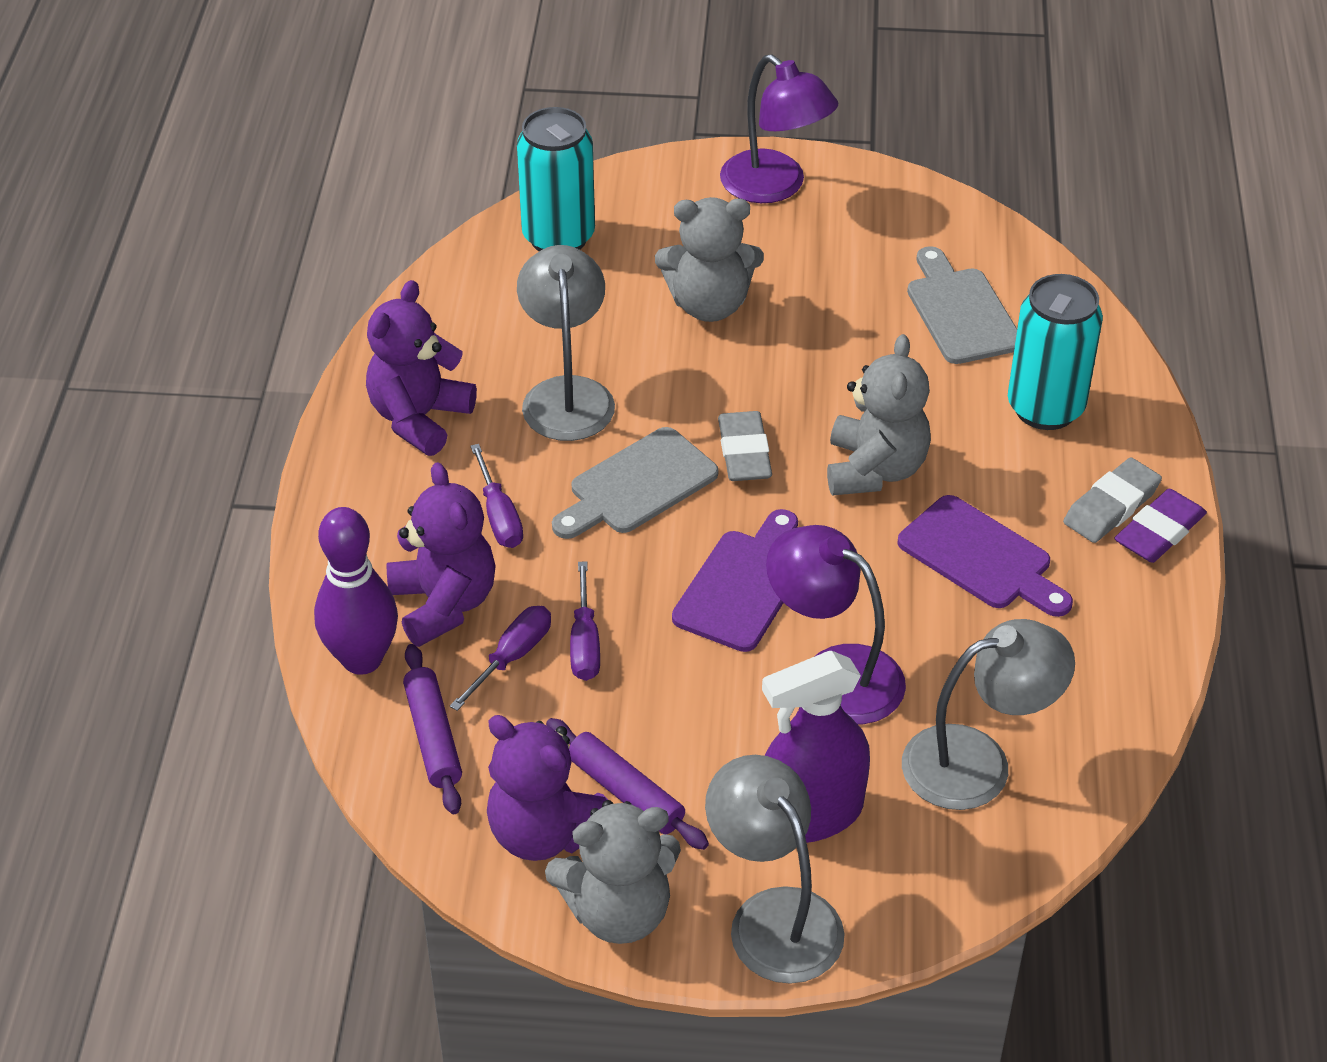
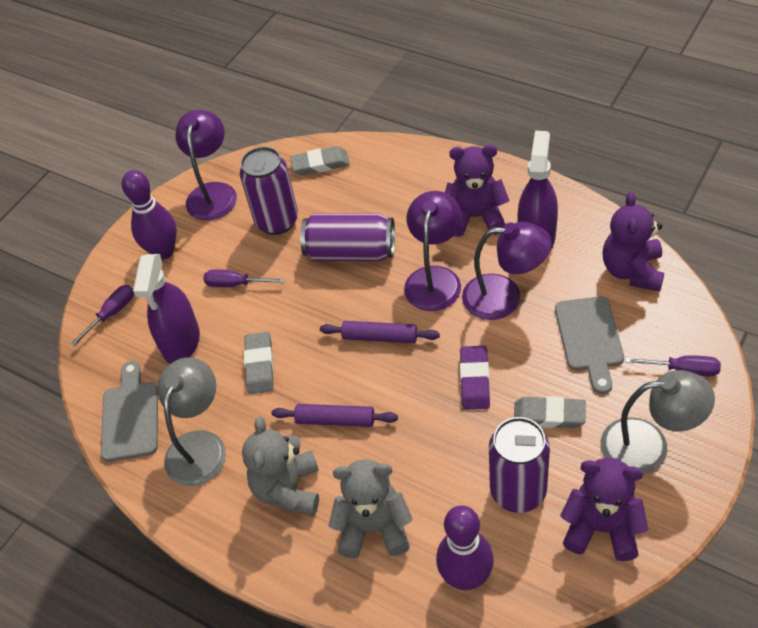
grey eraser: 2 -> 3
grey lamp: 3 -> 2
grey teddy bear: 3 -> 2
purple bowling pin: 1 -> 2
purple can: 0 -> 3
purple cutting board: 2 -> 0
purple lamp: 2 -> 3
purple spray bottle: 1 -> 2
turquoise can: 2 -> 0

